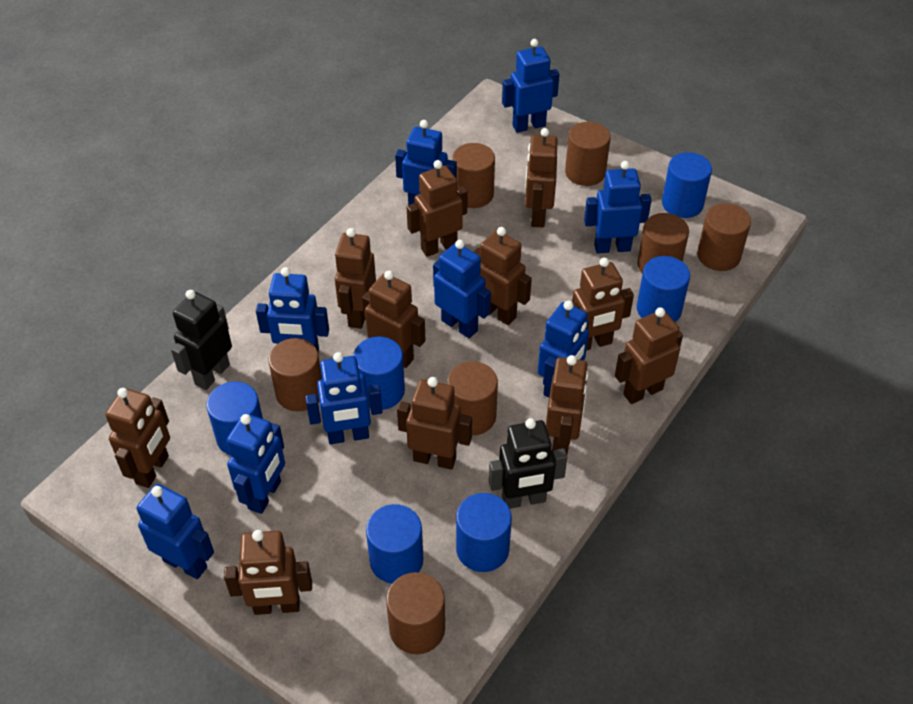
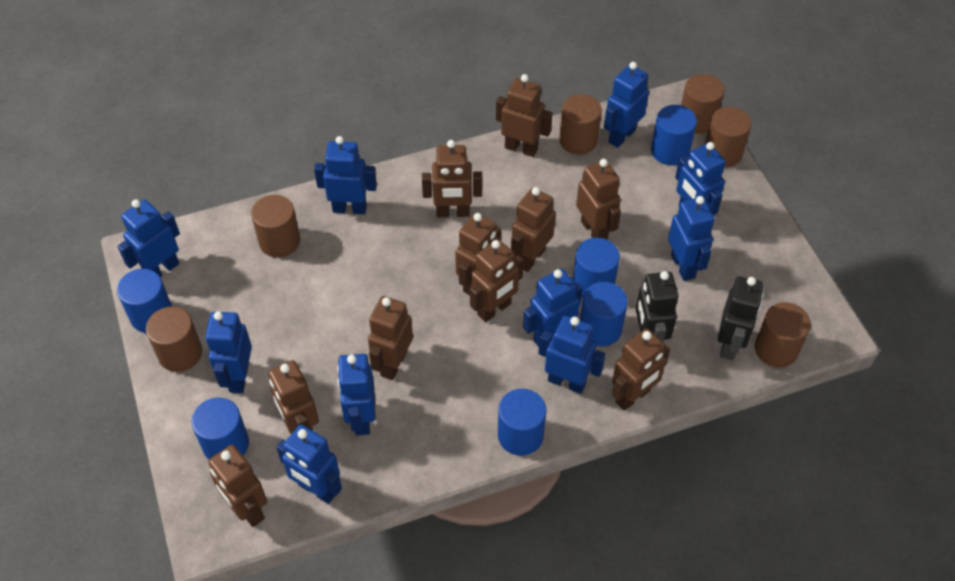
blue robot: 9 -> 10
brown cylinder: 7 -> 6
brown robot: 11 -> 10

